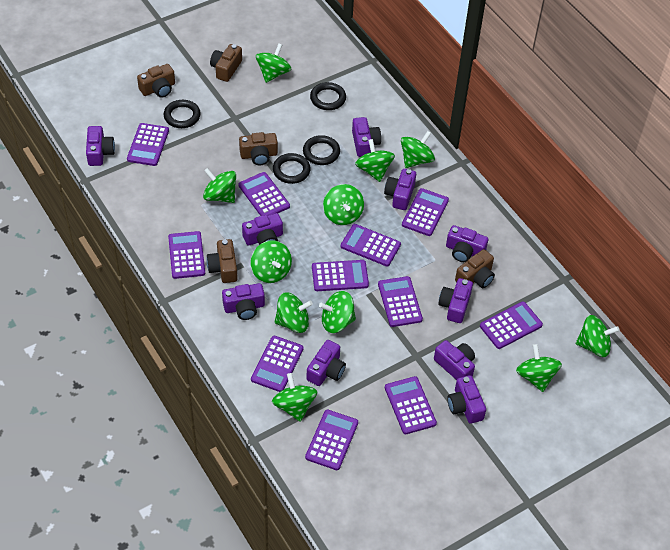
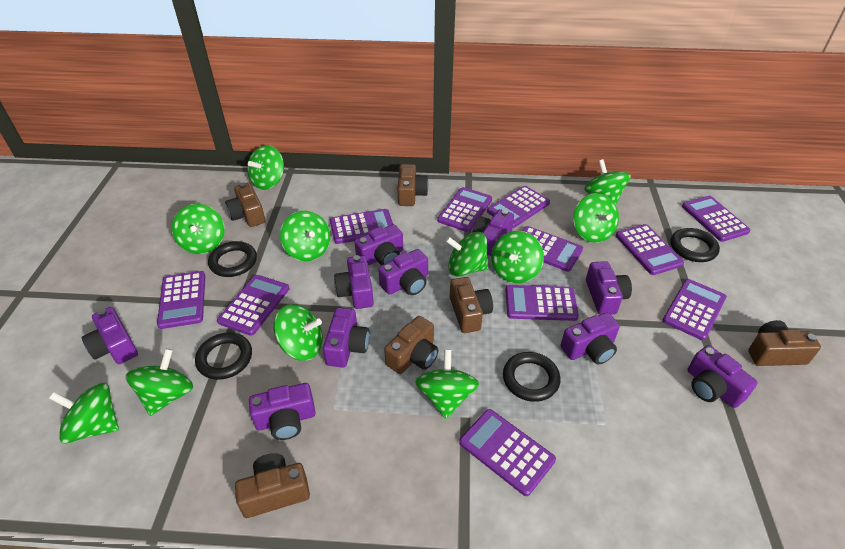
brown camera: 5 -> 6

